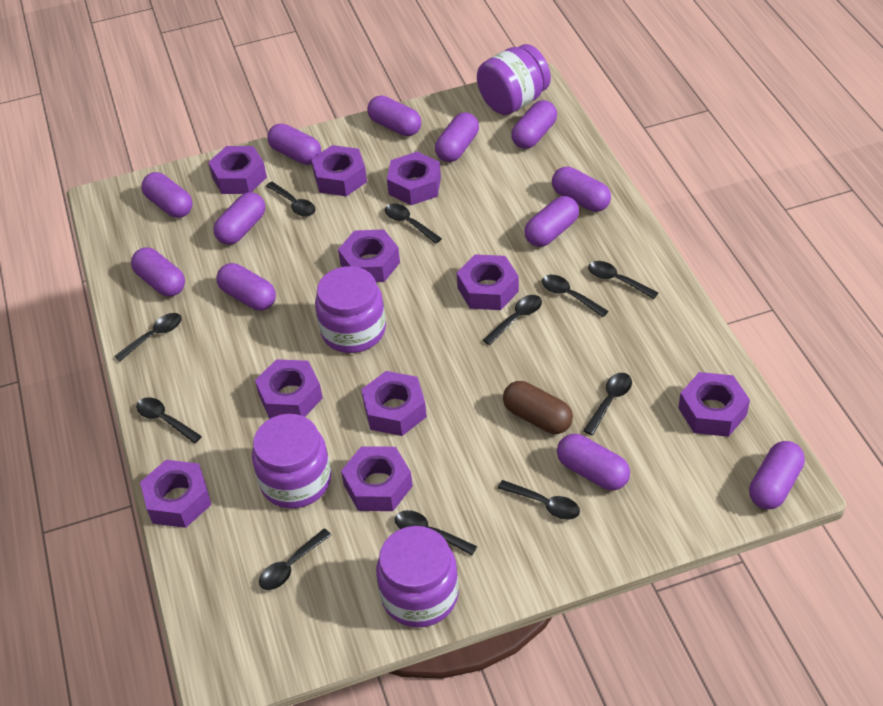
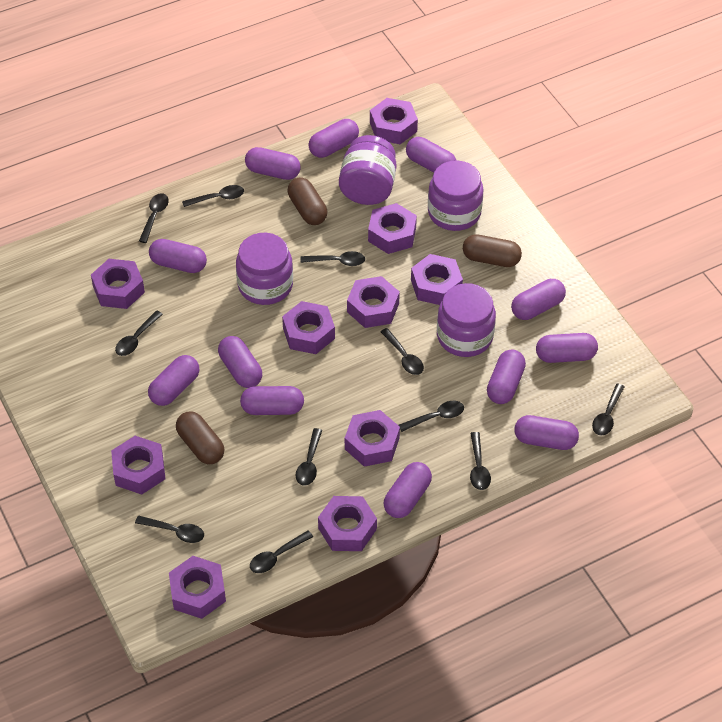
brown capsule: 1 -> 3

